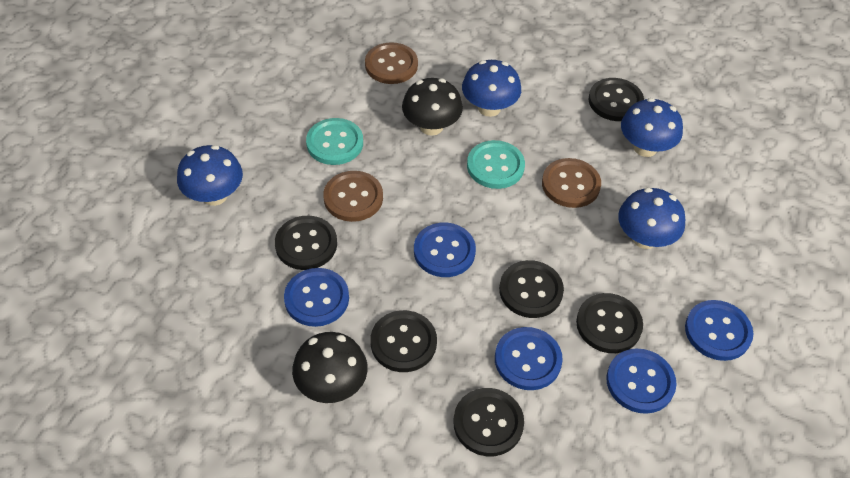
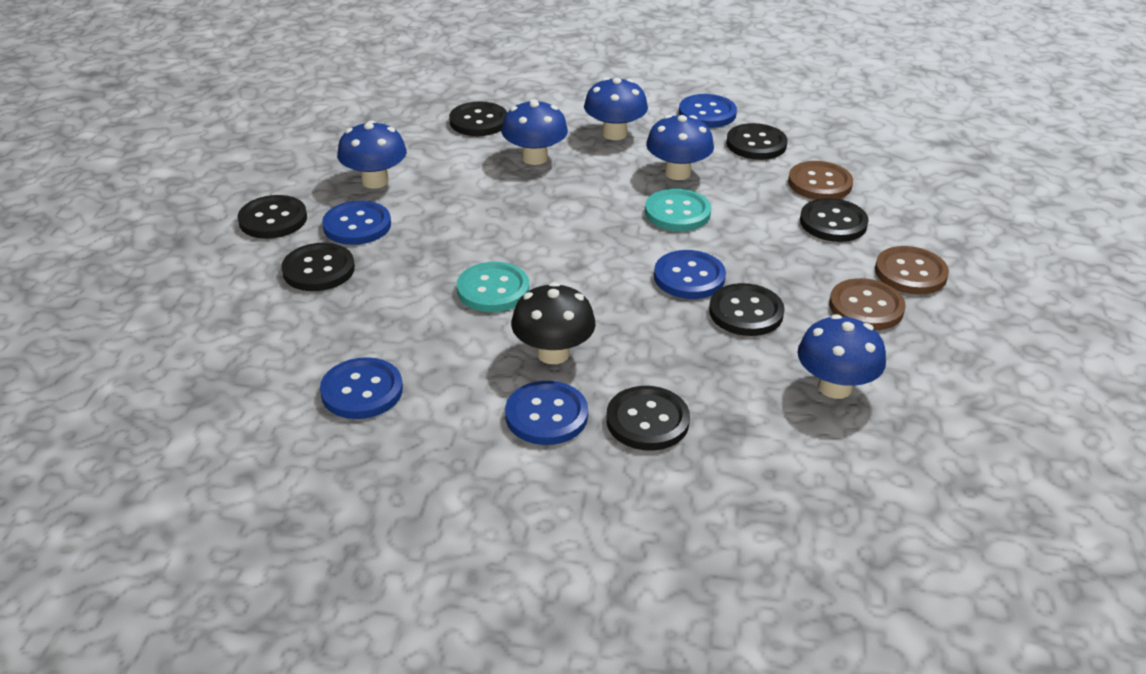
black button: 6 -> 7
black mushroom: 2 -> 1
blue mushroom: 4 -> 5

